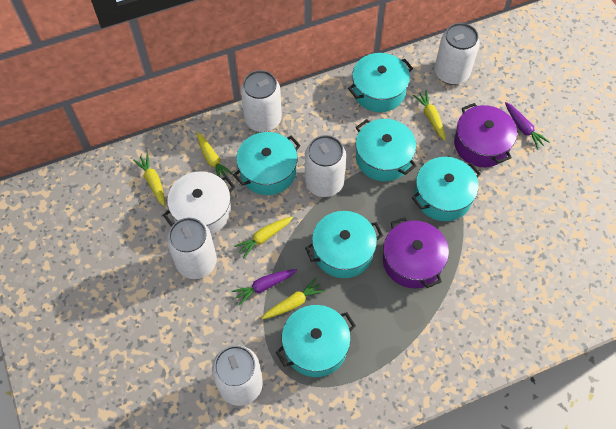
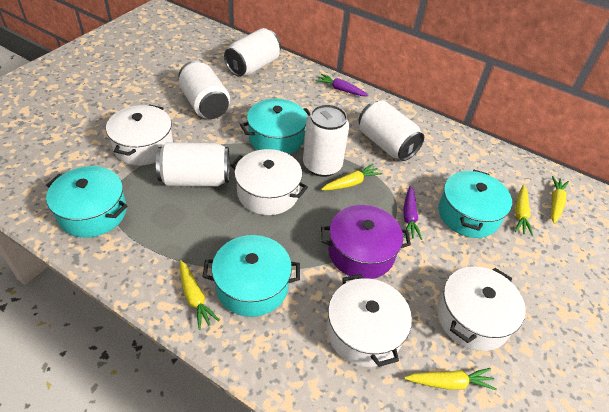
purple pot: 2 -> 1
turquoise pot: 6 -> 4
white pot: 1 -> 4

